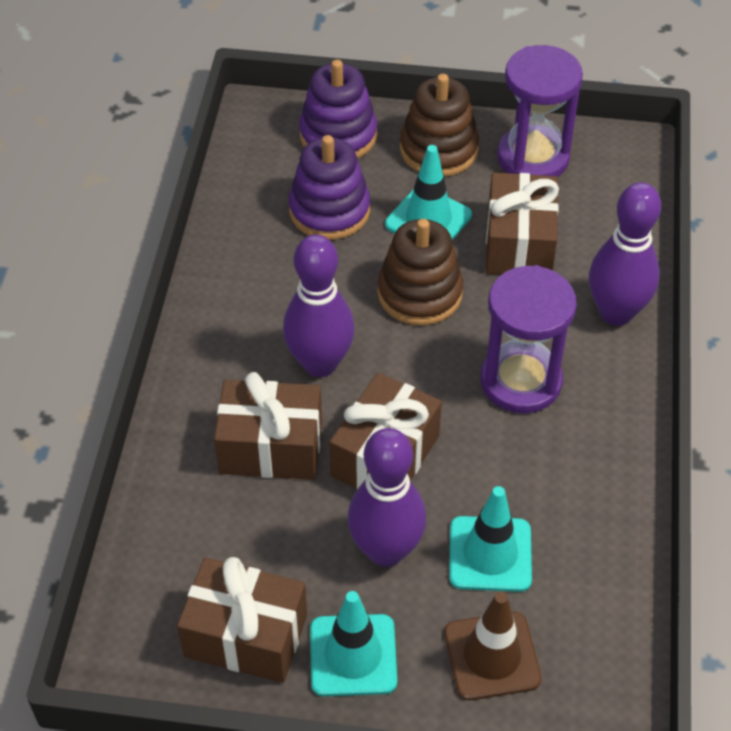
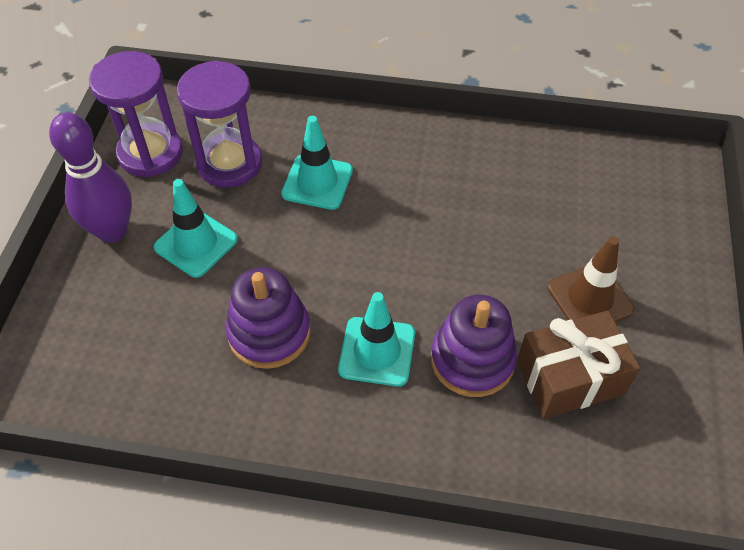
brown gift: 4 -> 1
brown stacking toy: 2 -> 0
purple bowling pin: 3 -> 1

